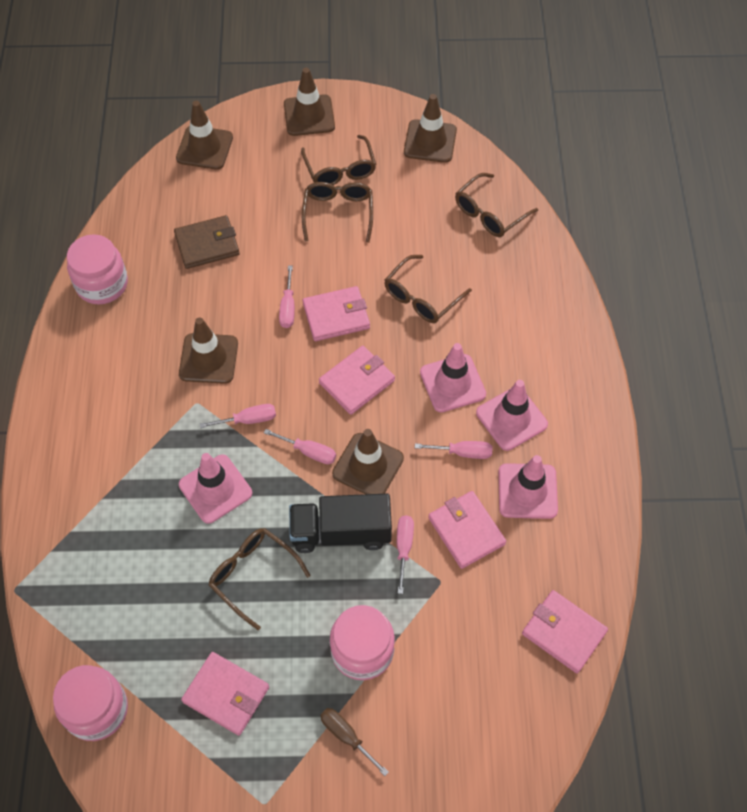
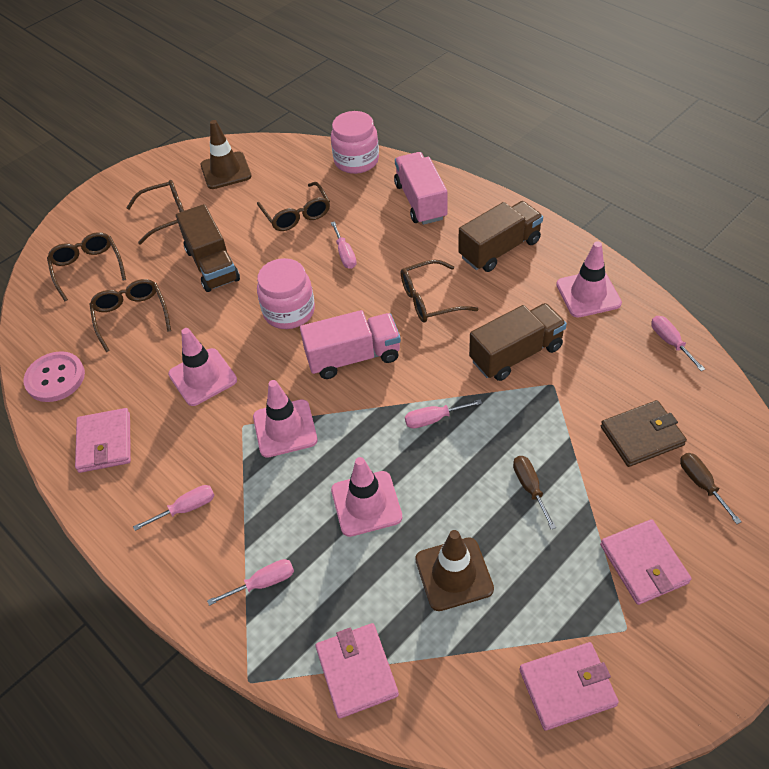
black truck: 1 -> 0
brown screwdriver: 1 -> 2
brown traffic cone: 5 -> 2
brown truck: 0 -> 3
pink button: 0 -> 1
pink jar: 3 -> 2
pink truck: 0 -> 2
pink wallet: 5 -> 4

